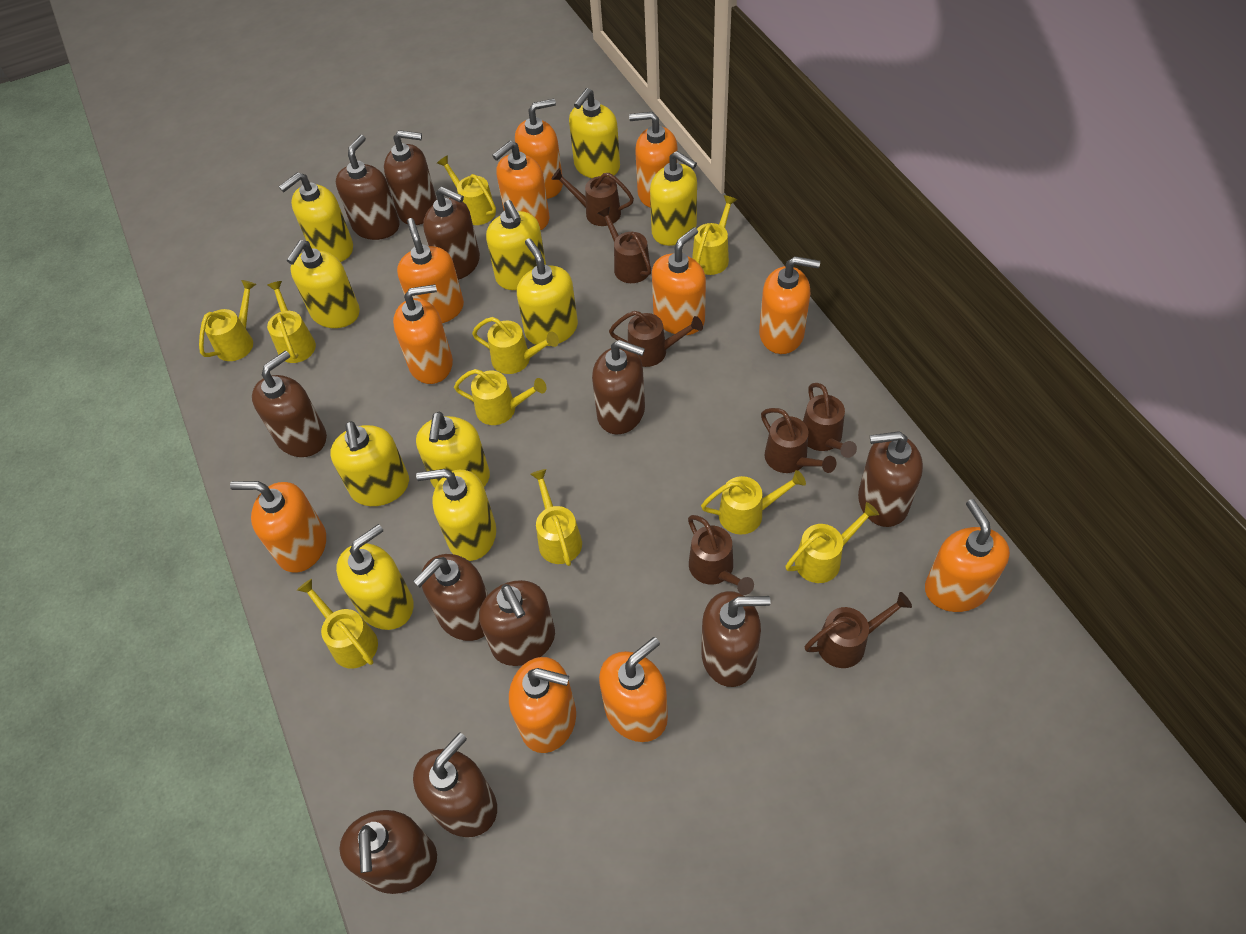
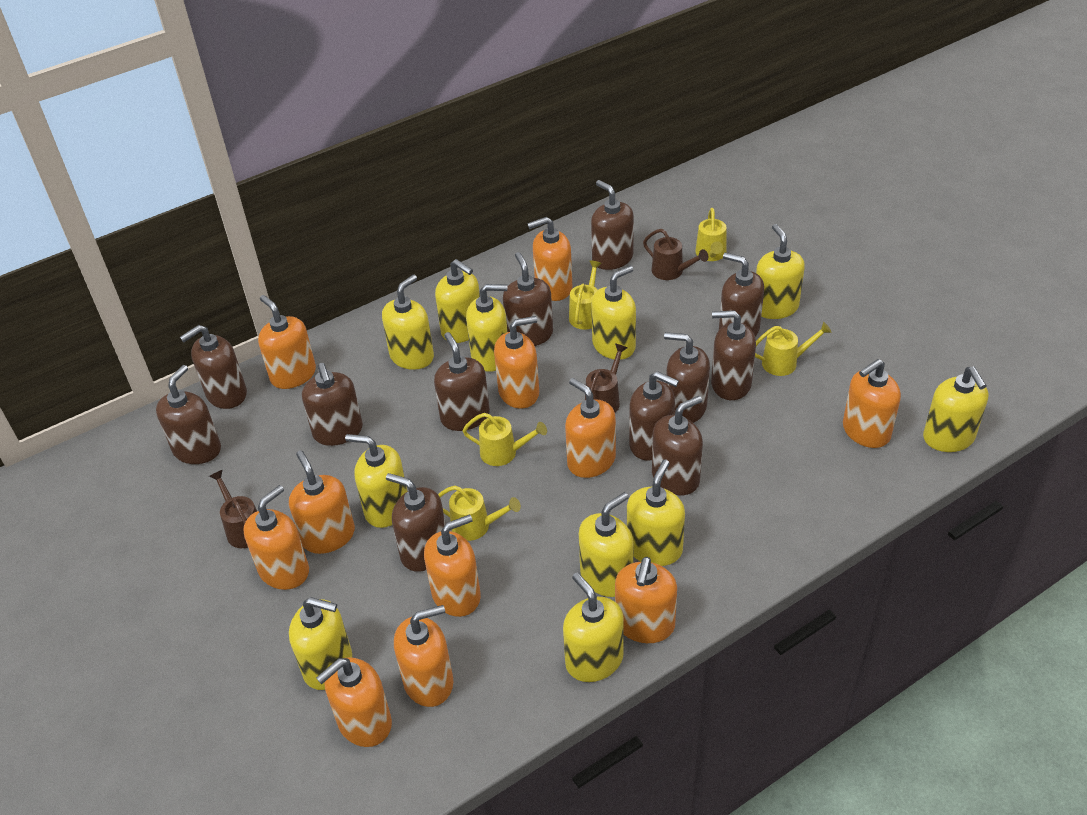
brown soap dispenser: 11 -> 12
brown watering can: 7 -> 3
yellow soap dispenser: 10 -> 11
yellow watering can: 10 -> 5

